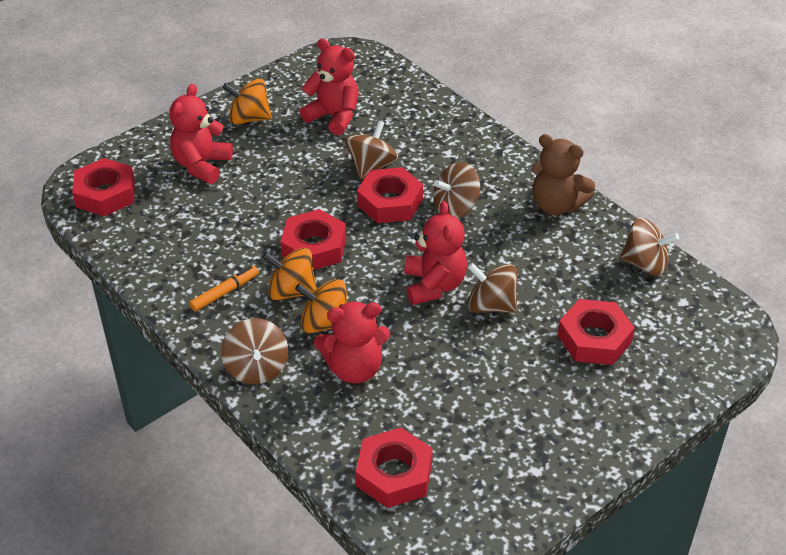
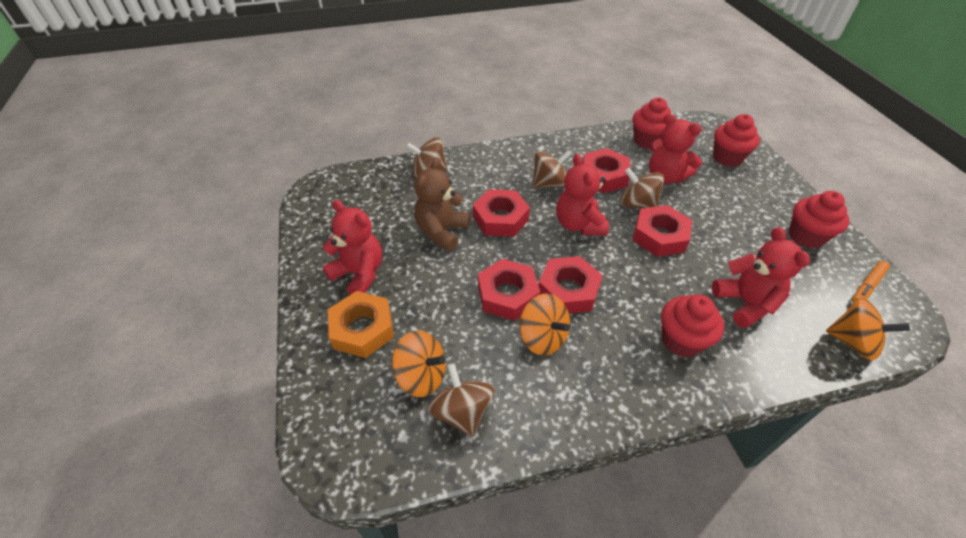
brown spinning top: 5 -> 4
orange nut: 0 -> 1
red cupcake: 0 -> 4

